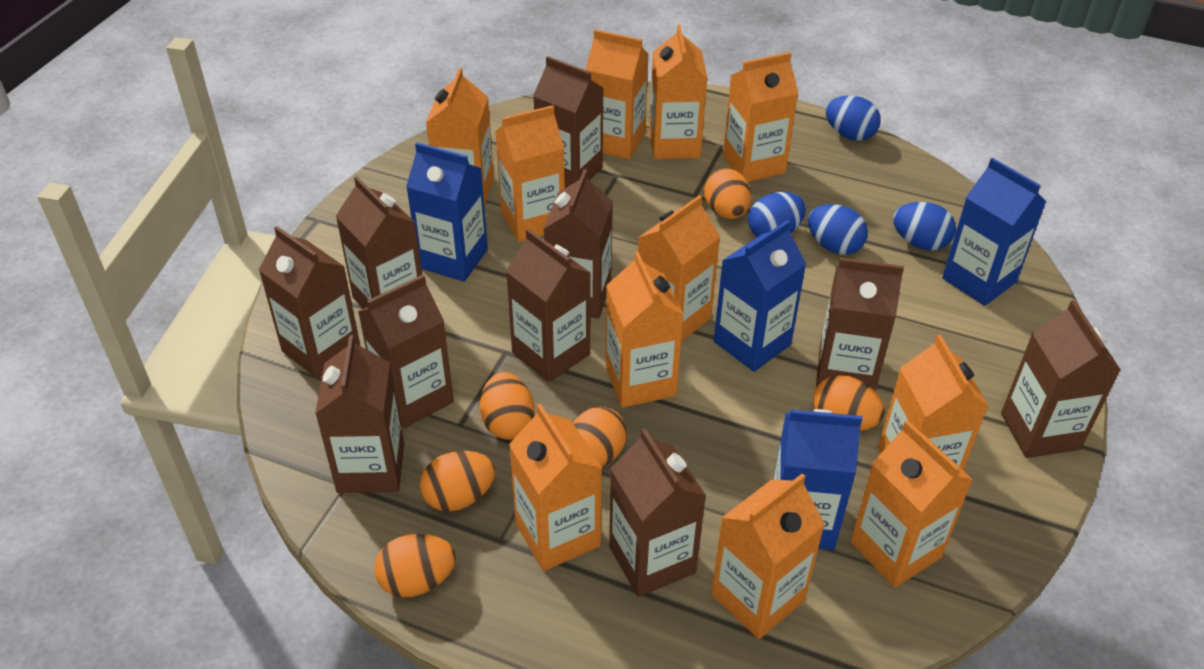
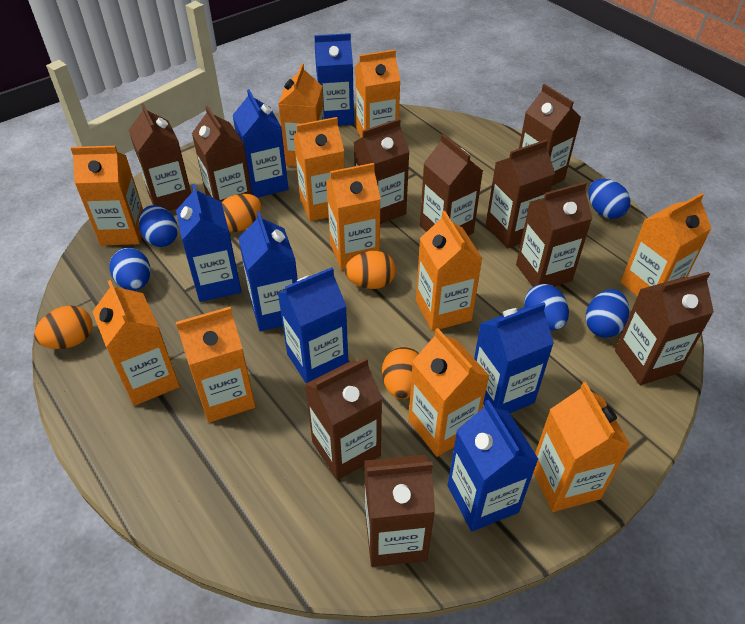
blue carton: 4 -> 7
blue egg: 4 -> 5
orange egg: 6 -> 4

